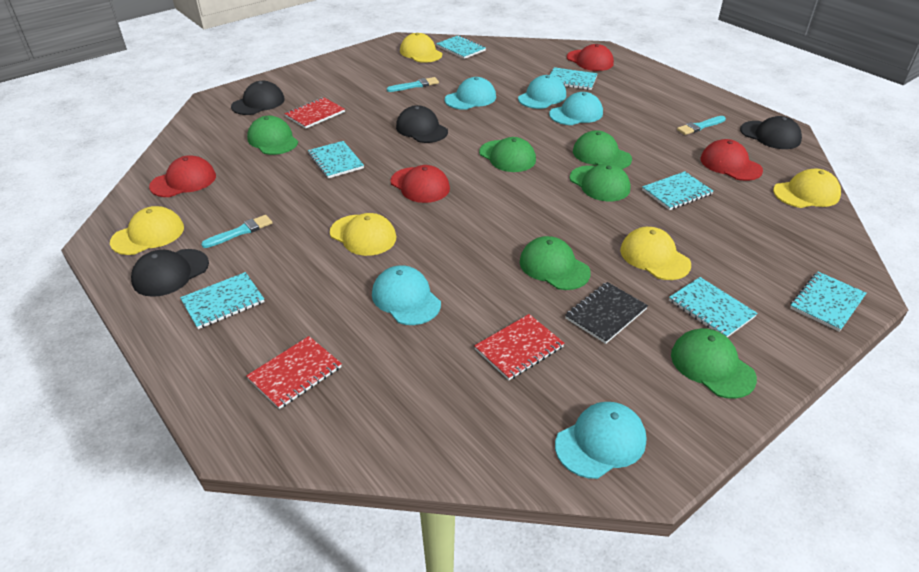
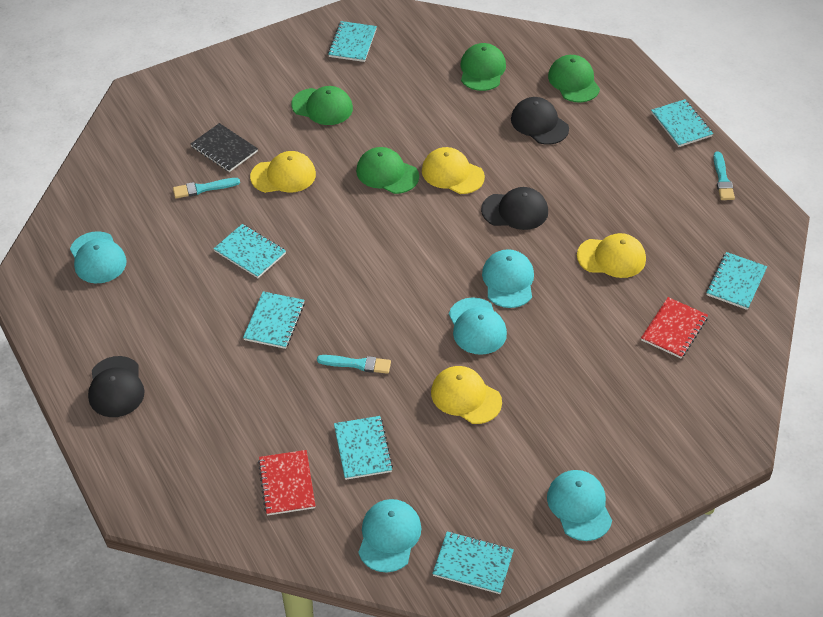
black cap: 4 -> 3
green cap: 6 -> 4
red cap: 4 -> 0
red notebook: 3 -> 2
yellow cap: 5 -> 4

